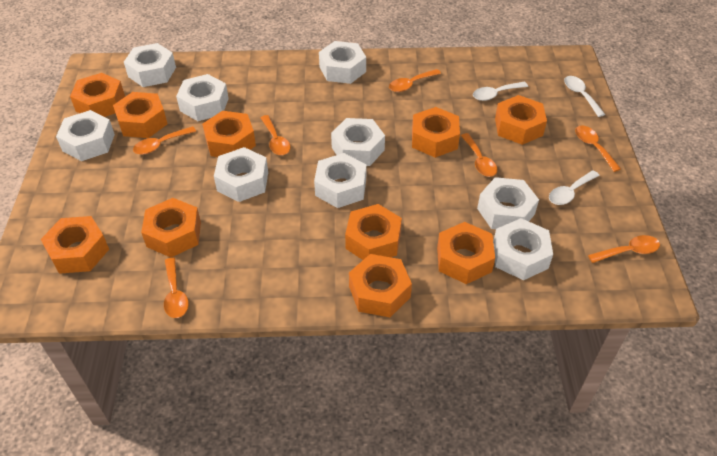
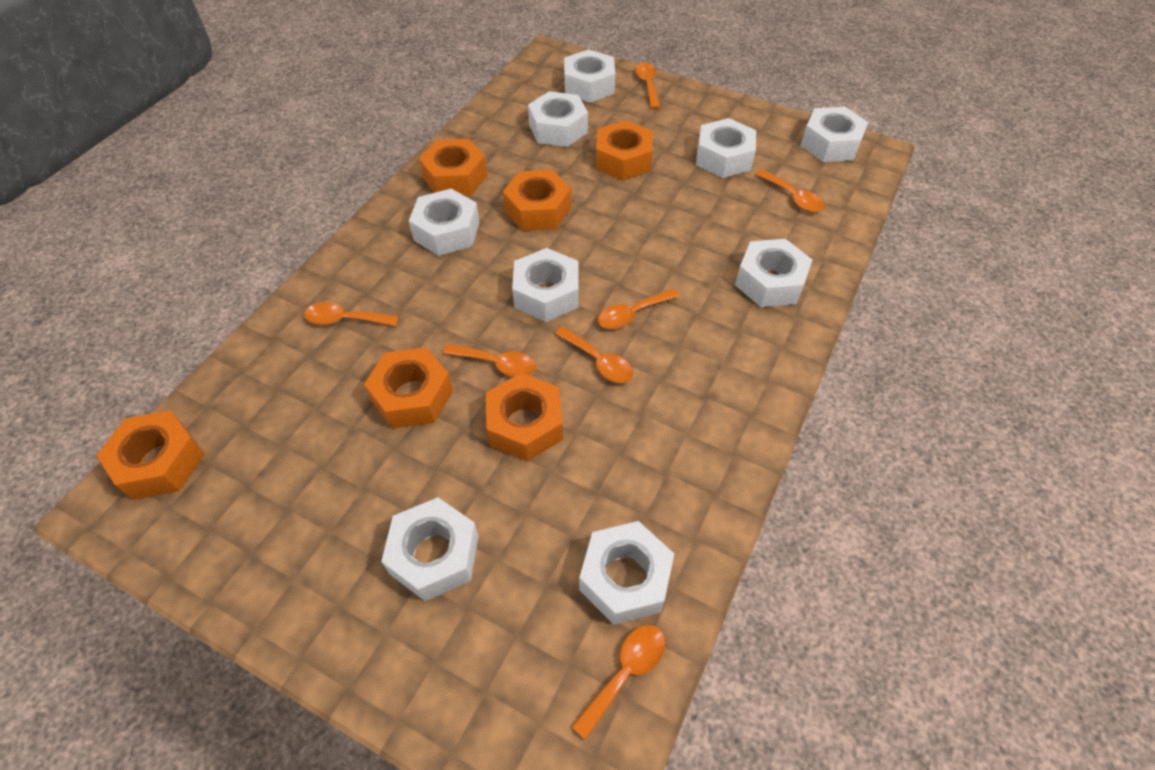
orange nut: 10 -> 6
white spoon: 3 -> 0

